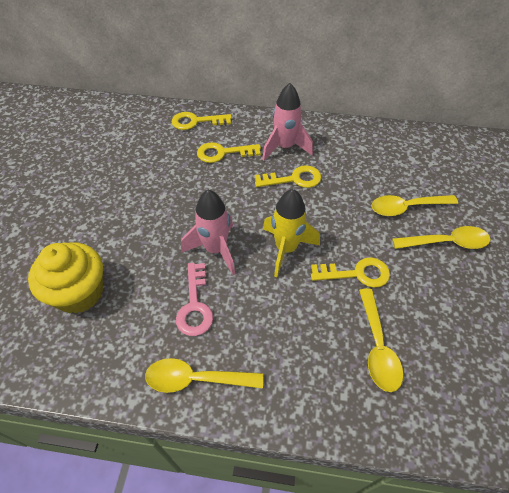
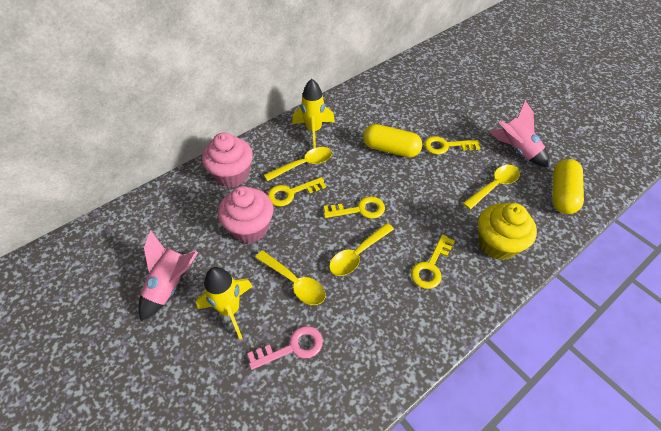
pink cupcake: 0 -> 2
yellow capsule: 0 -> 2
yellow rocket: 1 -> 2

